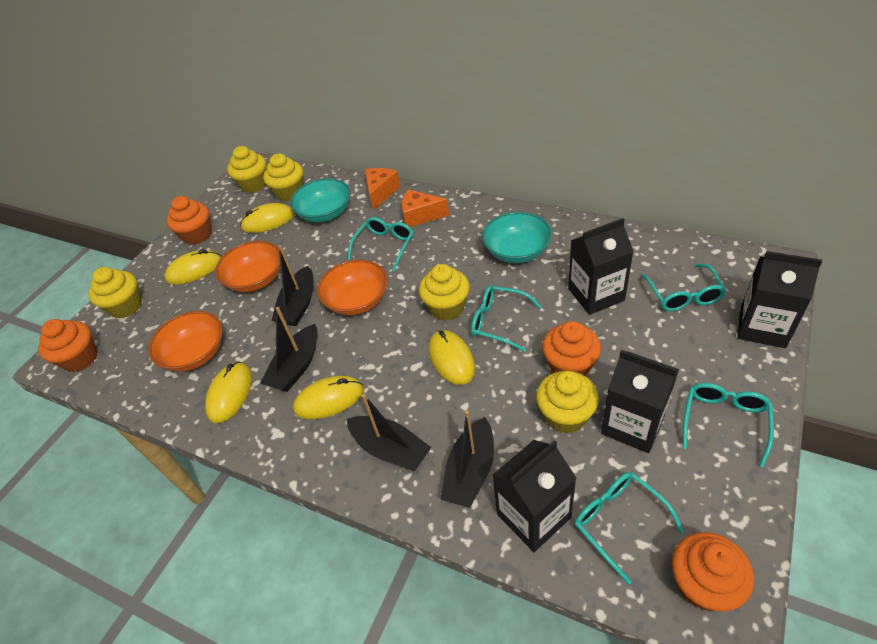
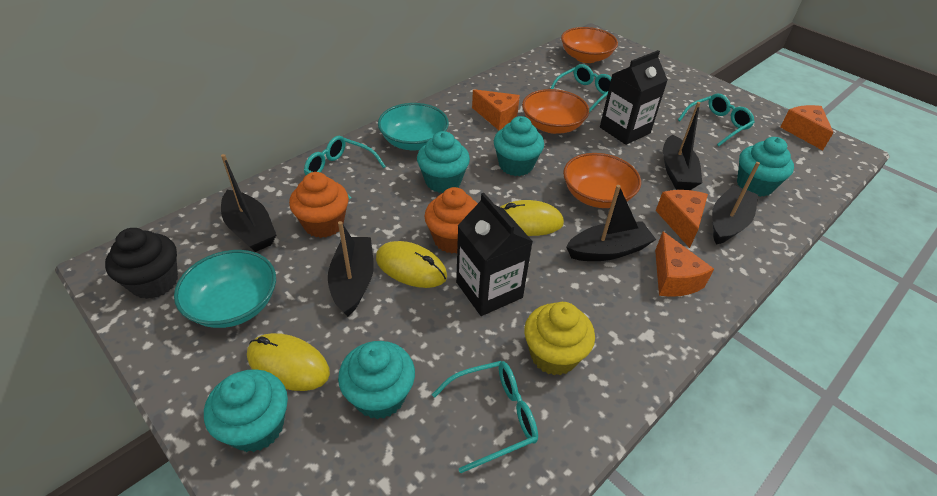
black boat: 4 -> 5
black carton: 4 -> 2
black cupcake: 0 -> 1
orange cheese: 2 -> 4
orange cupcake: 4 -> 2
turquoise cupcake: 0 -> 5
turquoise glasses: 5 -> 4
yellow cupcake: 5 -> 1
yellow mouse: 5 -> 3

